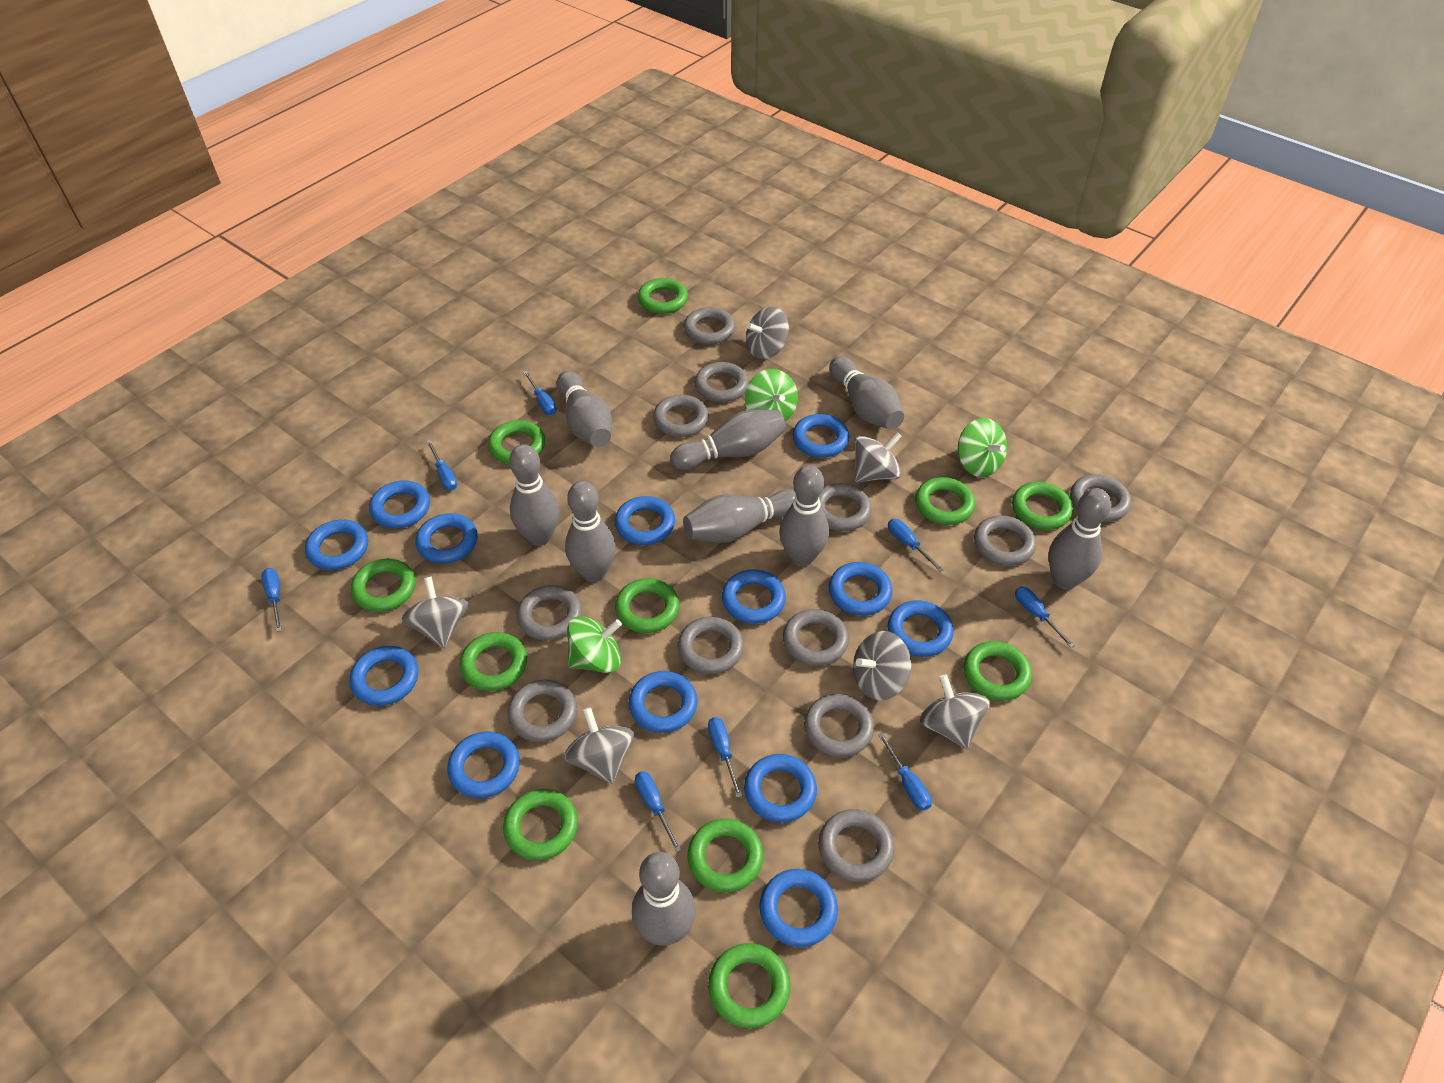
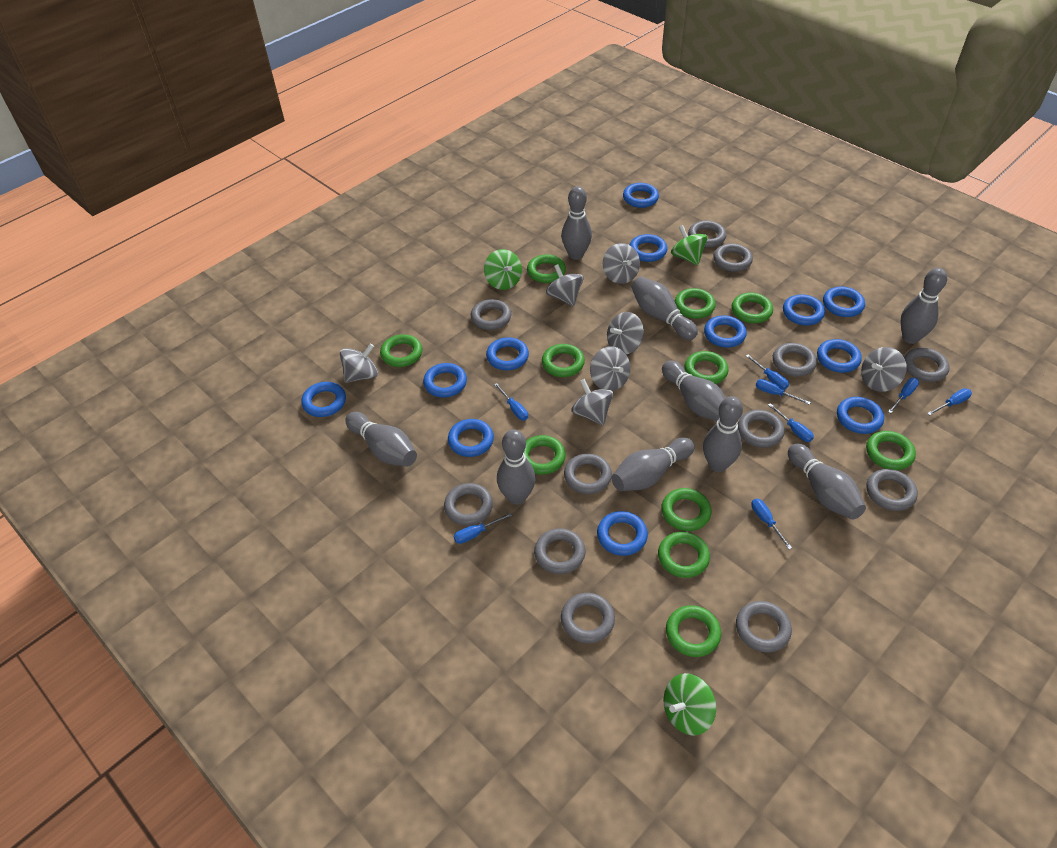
blue ring: 13 -> 12
grey spinning top: 6 -> 7

